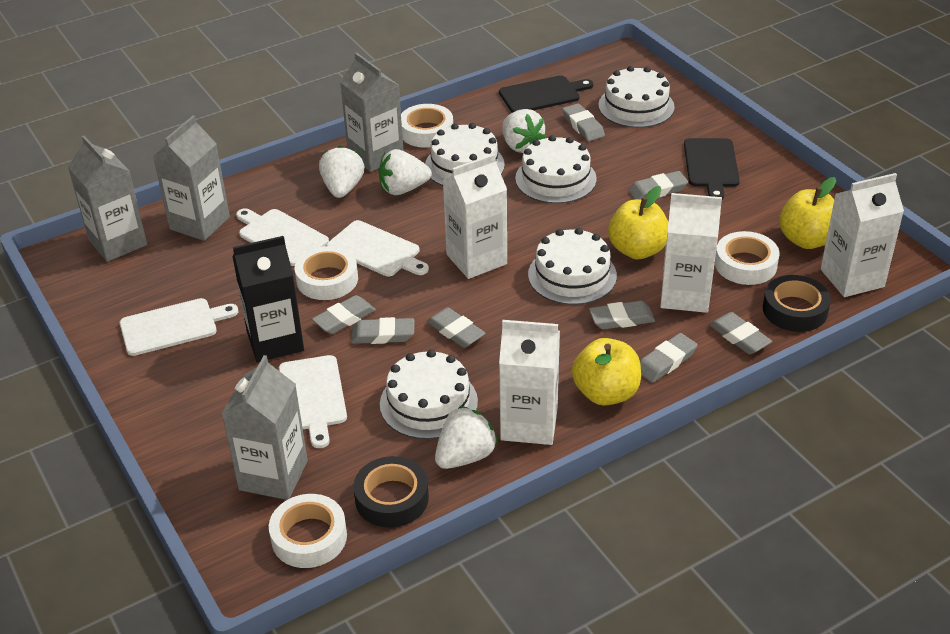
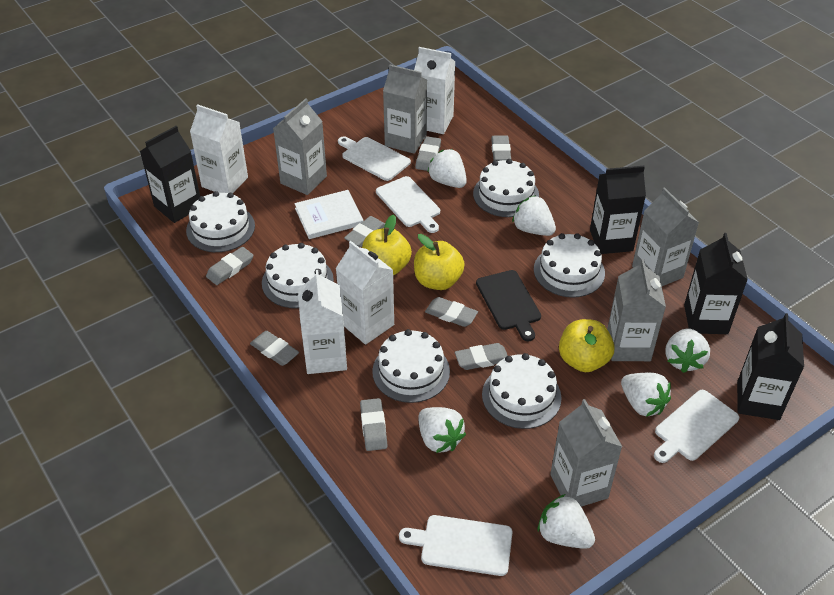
black carton: 1 -> 4
black cutting board: 2 -> 1
black tape: 2 -> 0
grey carton: 4 -> 5
white book: 0 -> 1
white cake: 5 -> 6
white strawberry: 4 -> 6
white tape: 4 -> 0

